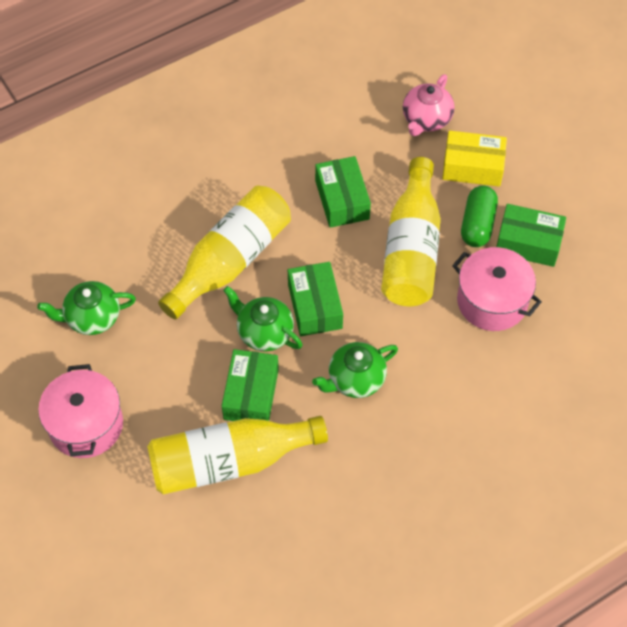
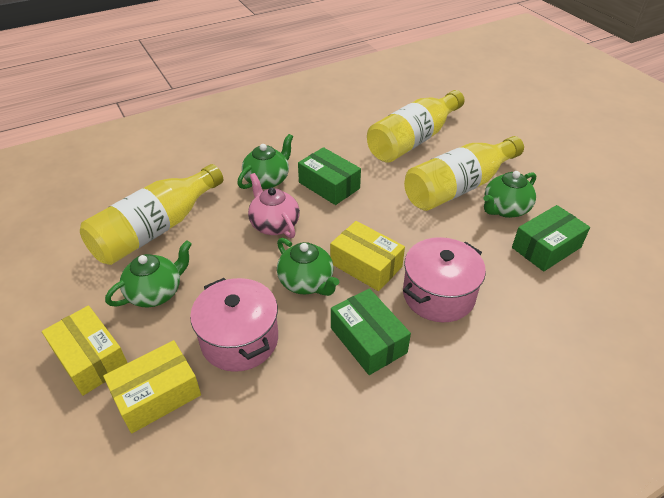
green box: 4 -> 3
green capsule: 1 -> 0
green teapot: 3 -> 4
yellow box: 1 -> 3

